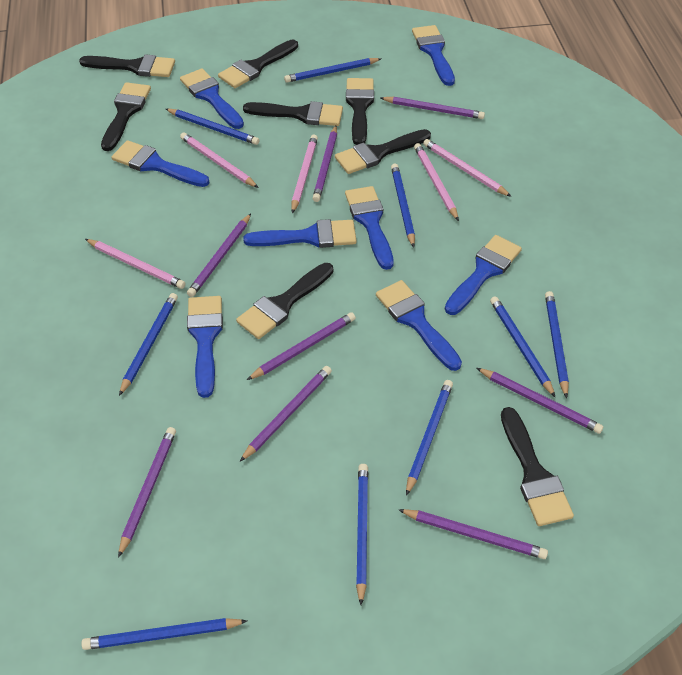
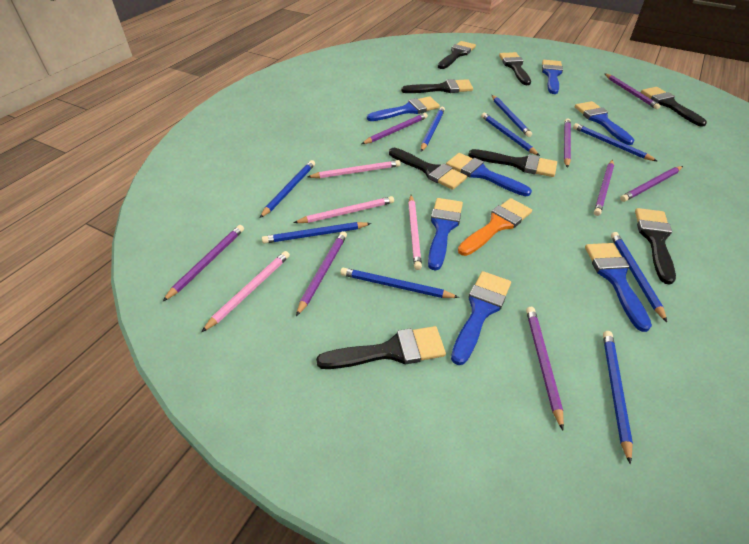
blue brush: 8 -> 7
orange brush: 0 -> 1
pink pencil: 5 -> 4

